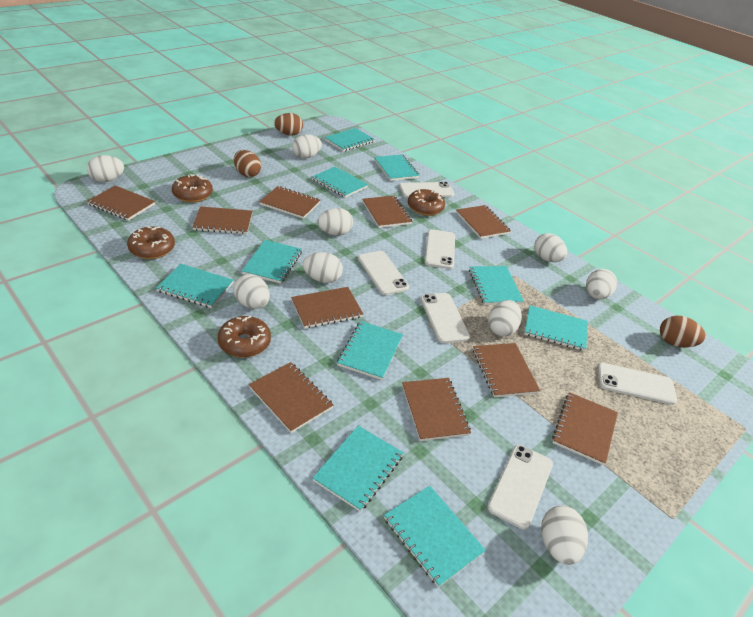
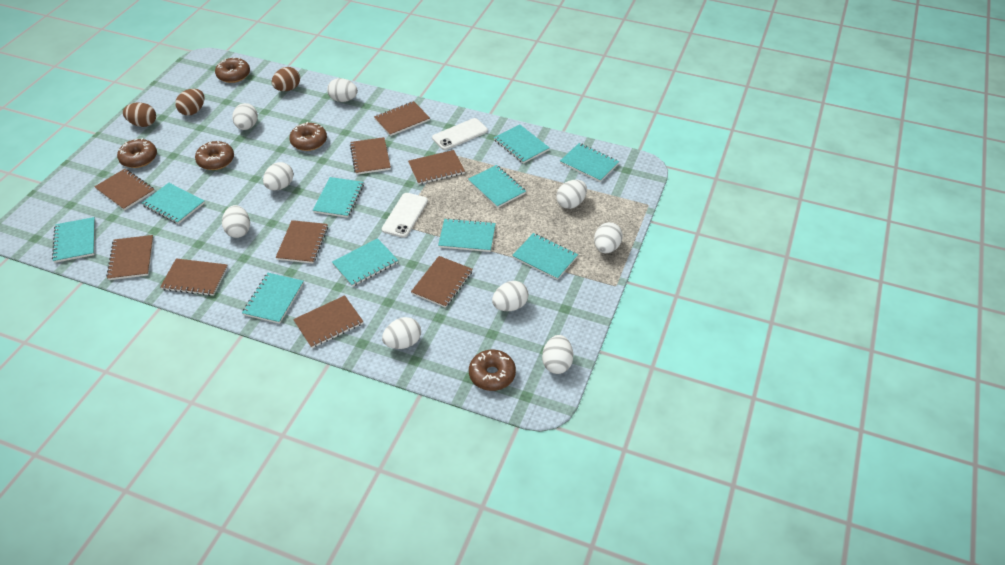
brown donut: 4 -> 5
brown notebook: 10 -> 9
white phone: 6 -> 2

